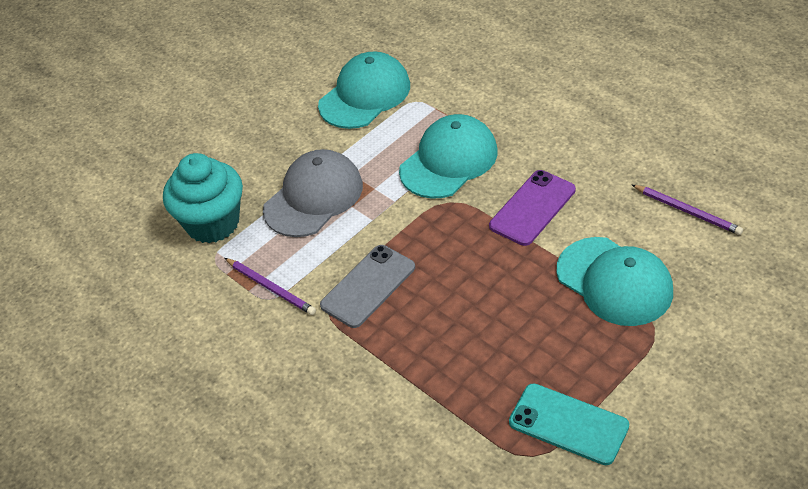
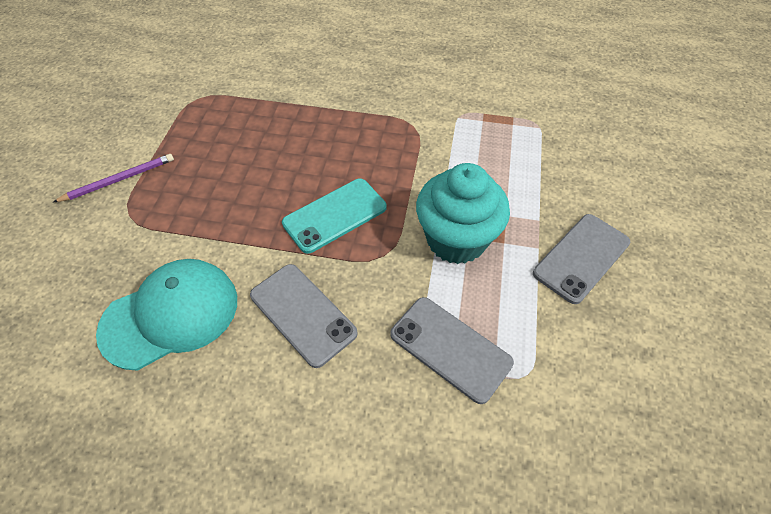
grey cap: 1 -> 0
grey phone: 1 -> 3
purple pencil: 2 -> 1
purple phone: 1 -> 0
turquoise cap: 3 -> 1

